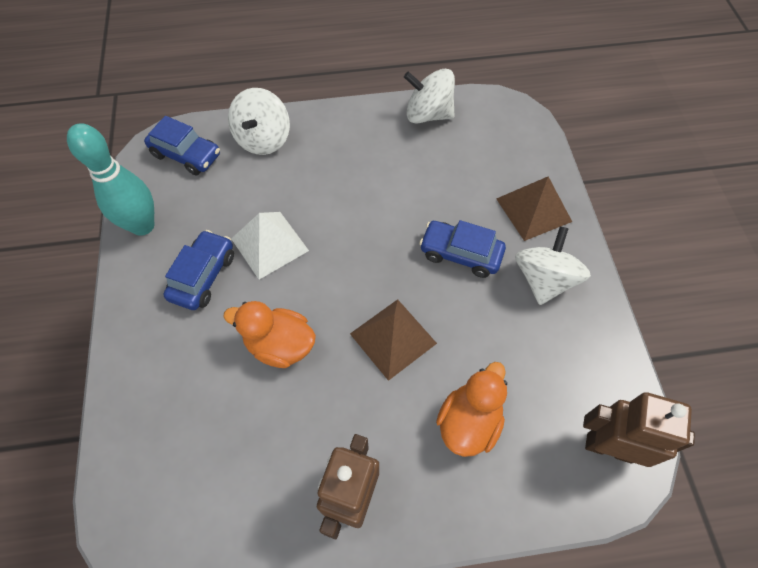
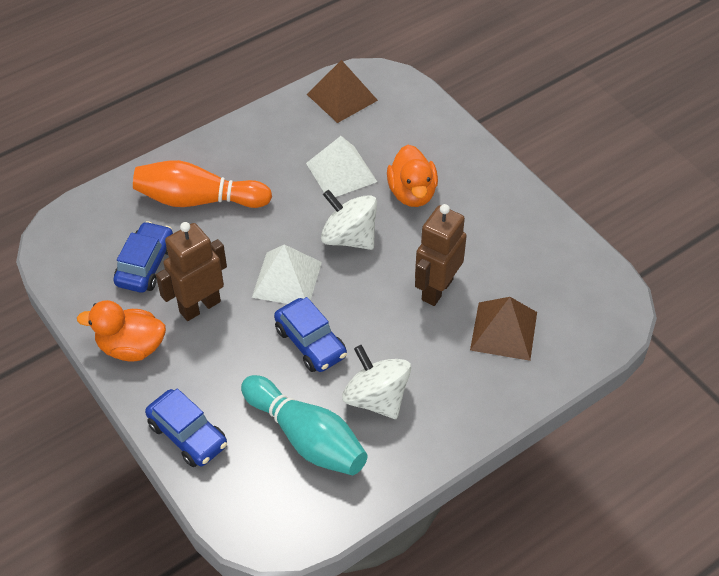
orange bowling pin: 0 -> 1
white pyramid: 1 -> 2
white spinning top: 3 -> 2

